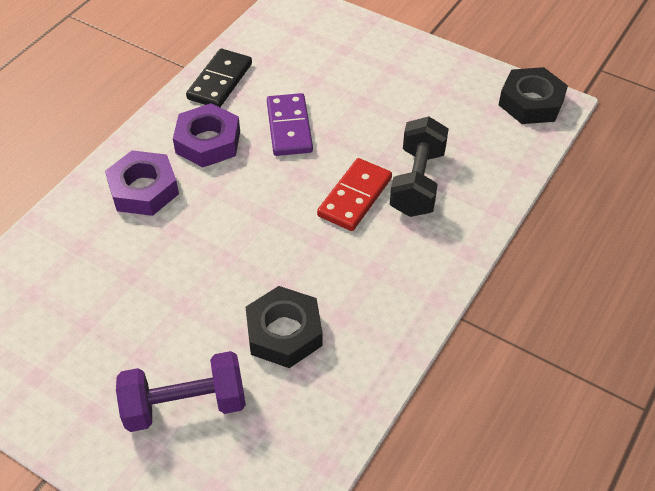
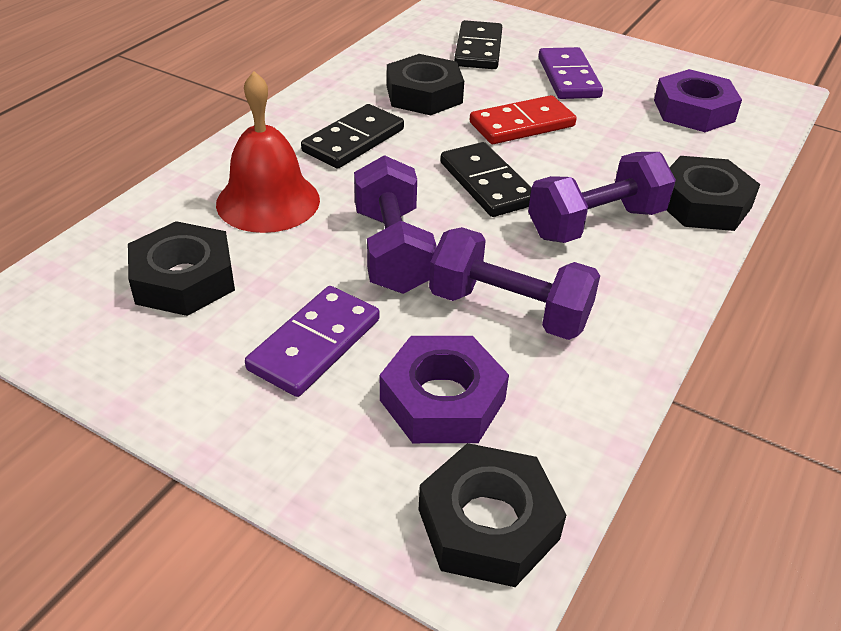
black domino: 1 -> 3
black dumbbell: 1 -> 0
black nut: 2 -> 4
purple domino: 1 -> 2
purple dumbbell: 1 -> 3
red bell: 0 -> 1

